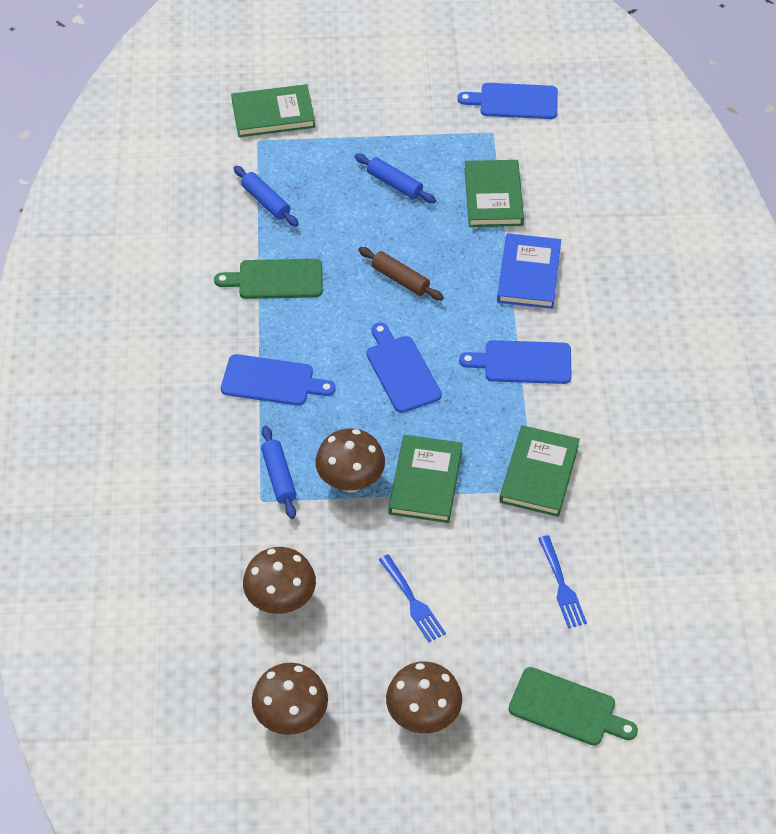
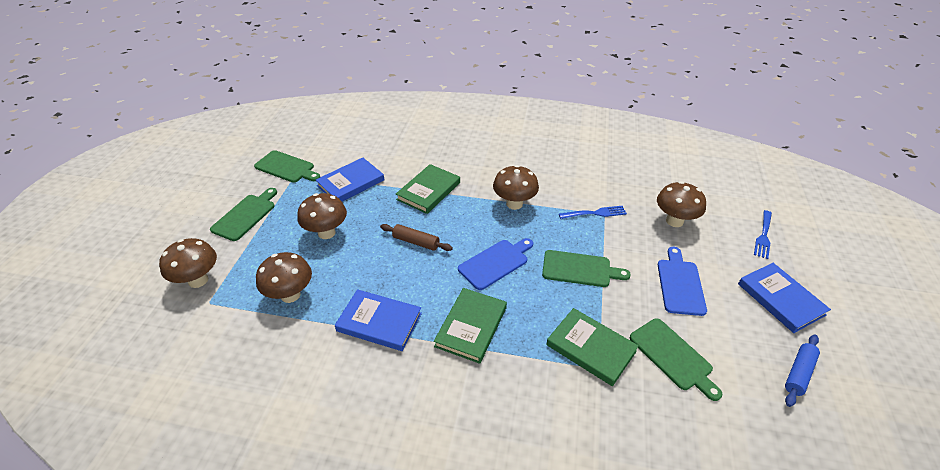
blue book: 1 -> 3
blue cutting board: 4 -> 2
blue rolling pin: 3 -> 1
brown mushroom: 4 -> 5
green book: 4 -> 3
green cutting board: 2 -> 4

